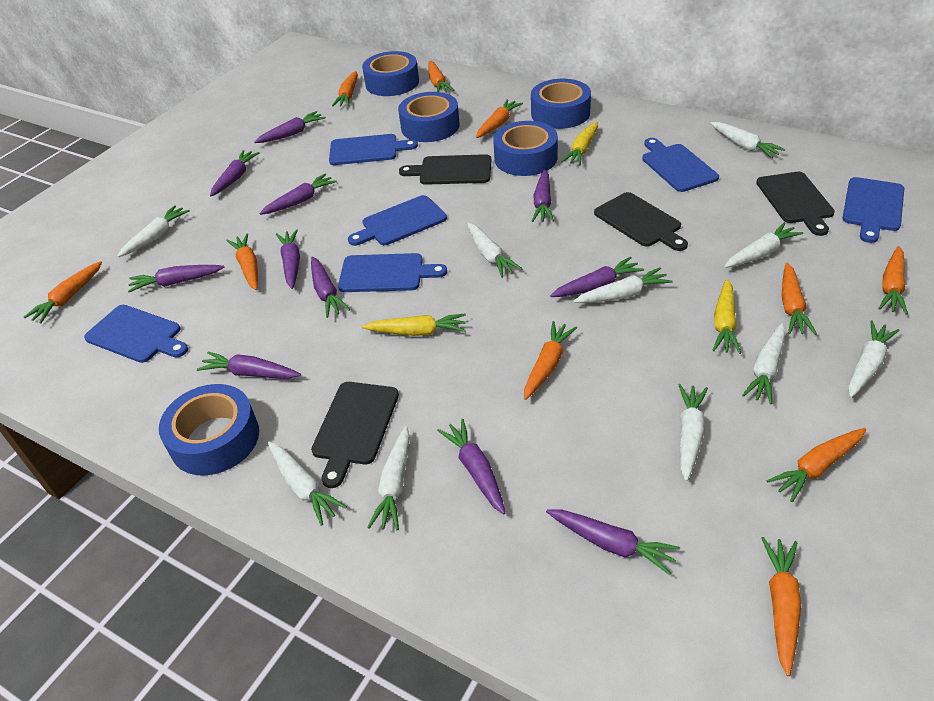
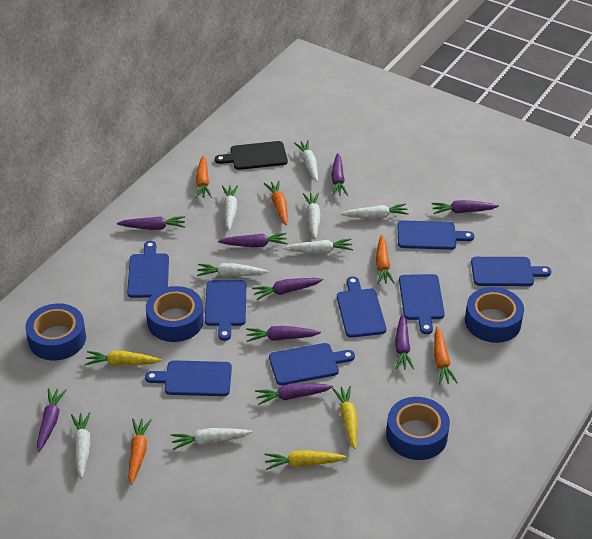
black cutting board: 4 -> 1
blue cutting board: 6 -> 8
blue tape: 5 -> 4
orange carrot: 10 -> 5
purple carrot: 11 -> 9
white carrot: 10 -> 8

